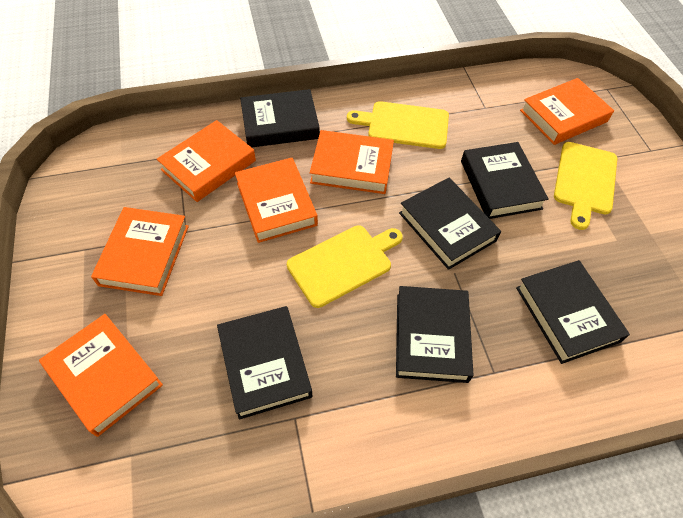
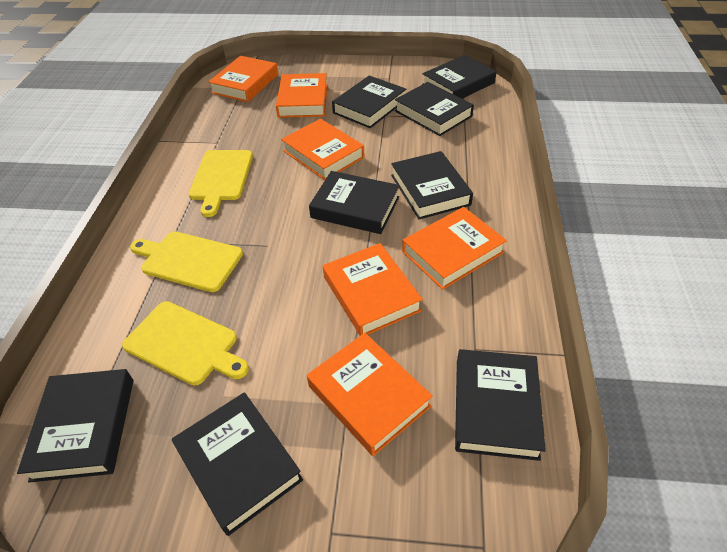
black book: 6 -> 8

